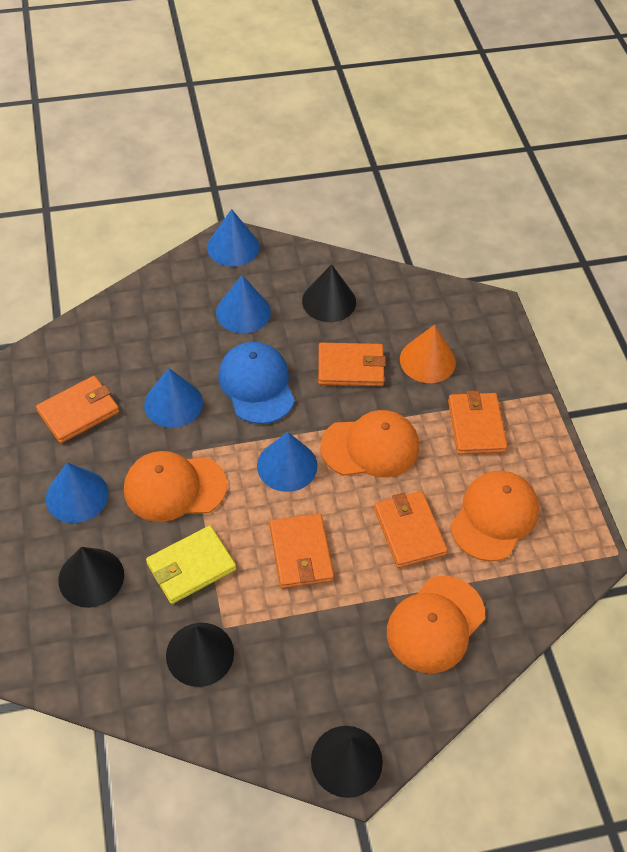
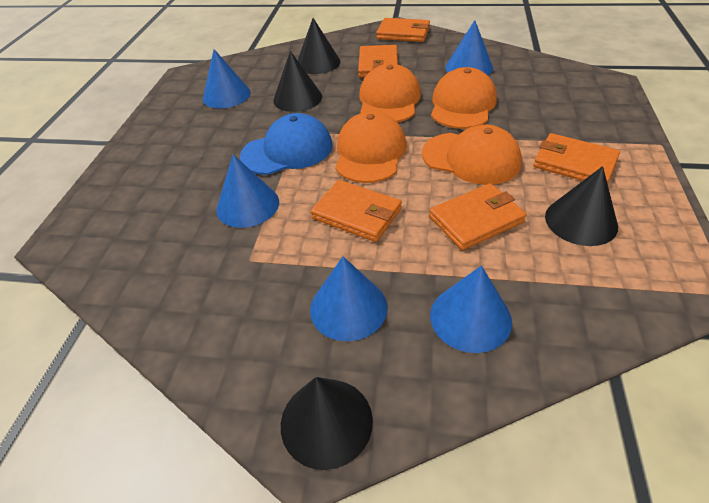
orange cone: 1 -> 0
yellow wallet: 1 -> 0

